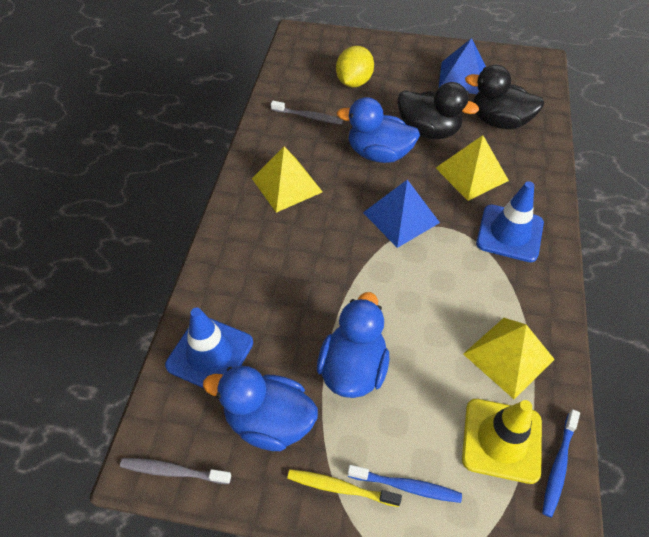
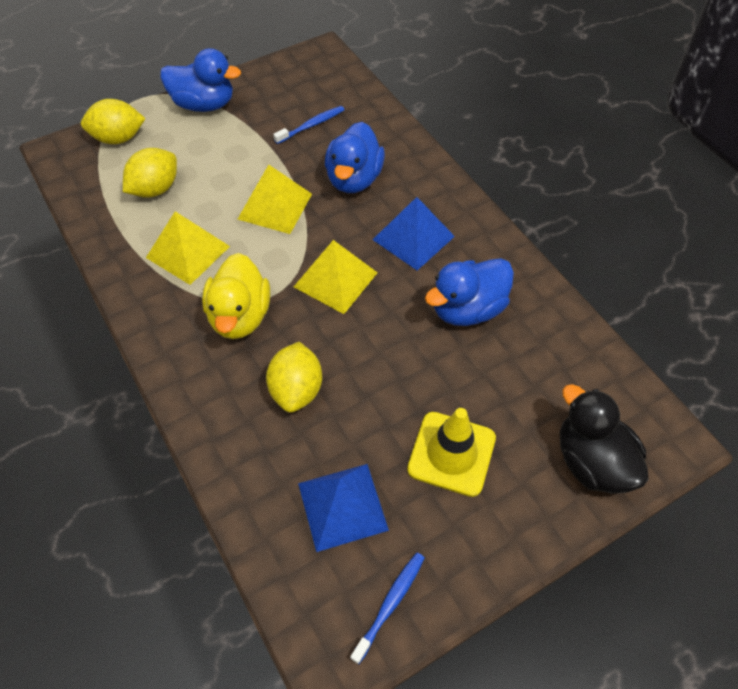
black duck: 2 -> 1
blue traffic cone: 2 -> 0
grey toothbrush: 2 -> 0
yellow duck: 0 -> 1
yellow lemon: 1 -> 3
yellow toothbrush: 1 -> 0

